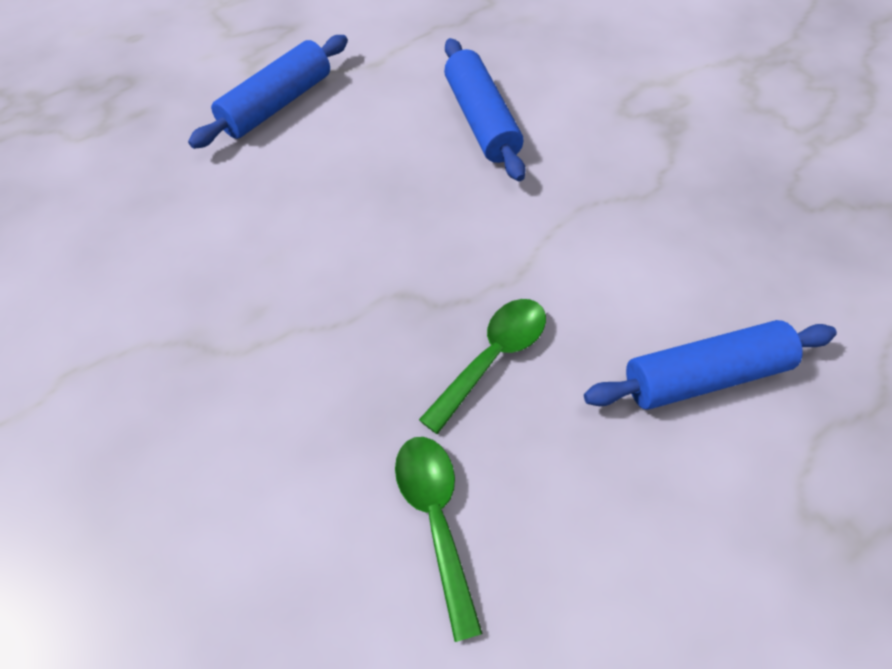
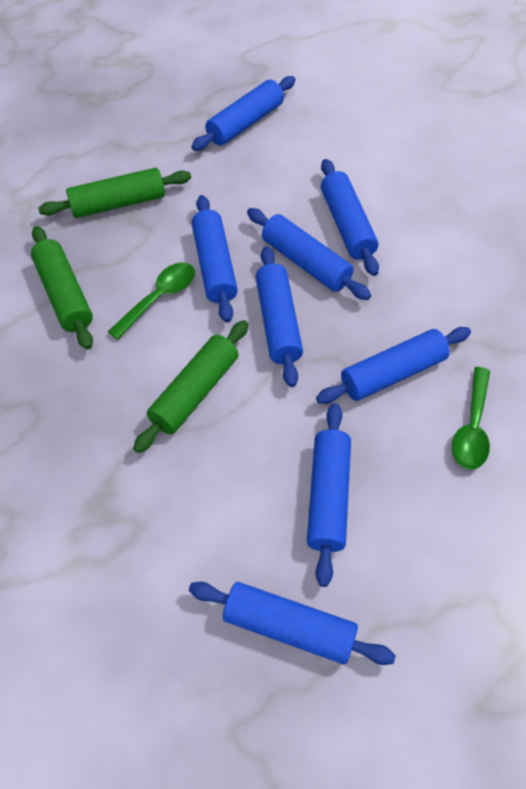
blue rolling pin: 3 -> 8
green rolling pin: 0 -> 3

